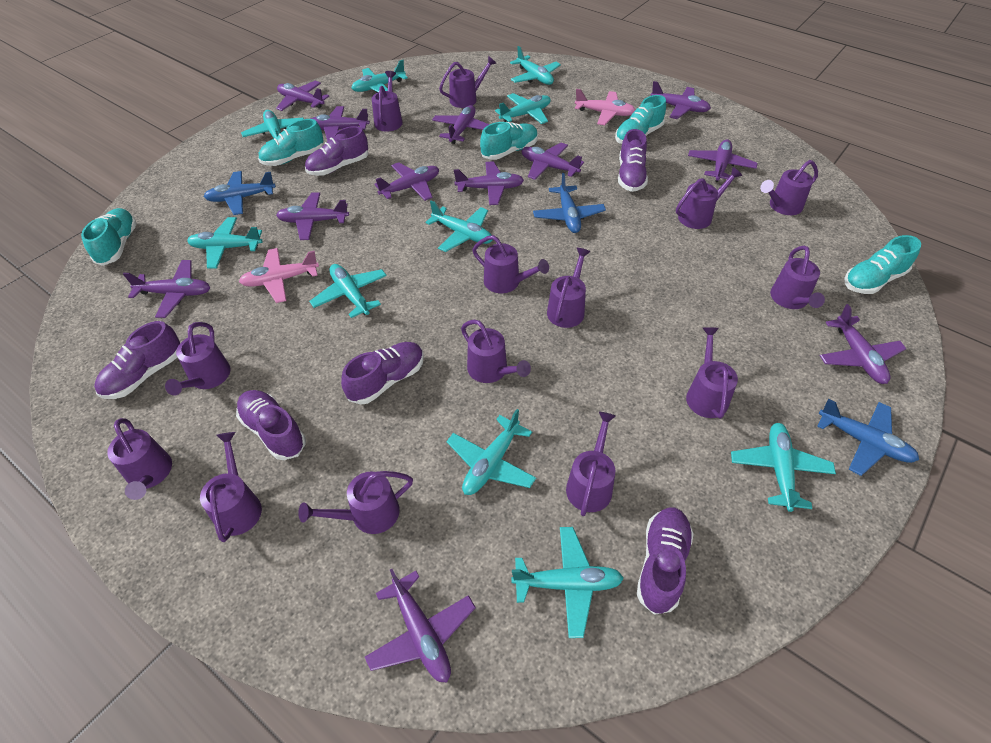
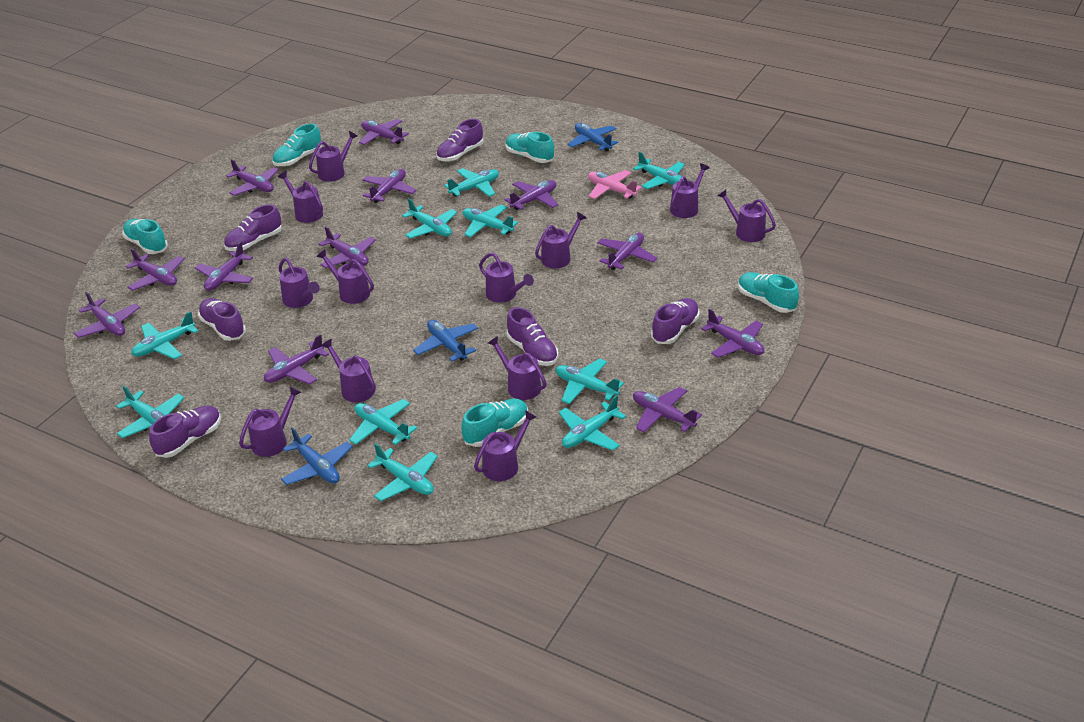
pink plane: 2 -> 1
purple watering can: 14 -> 12

